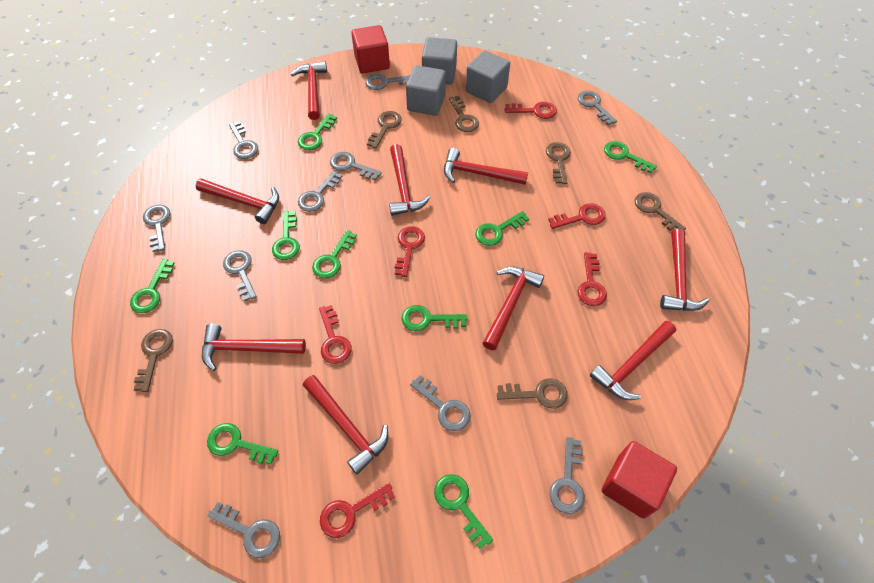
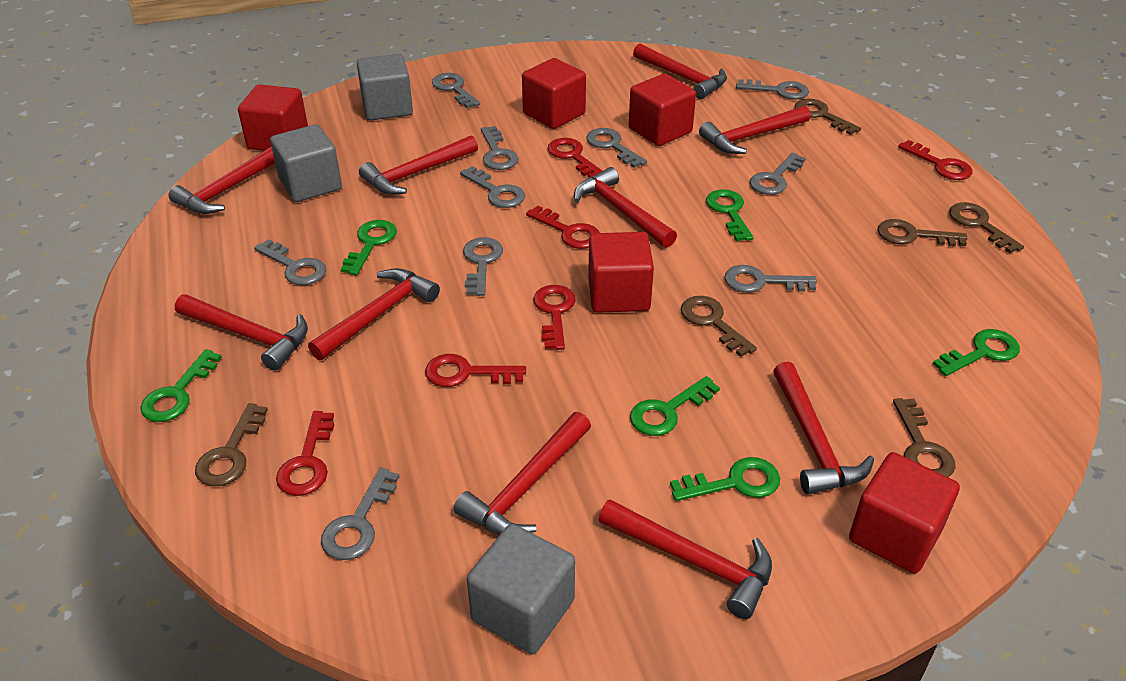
green key: 9 -> 6
red cube: 2 -> 5
red hammer: 9 -> 10

